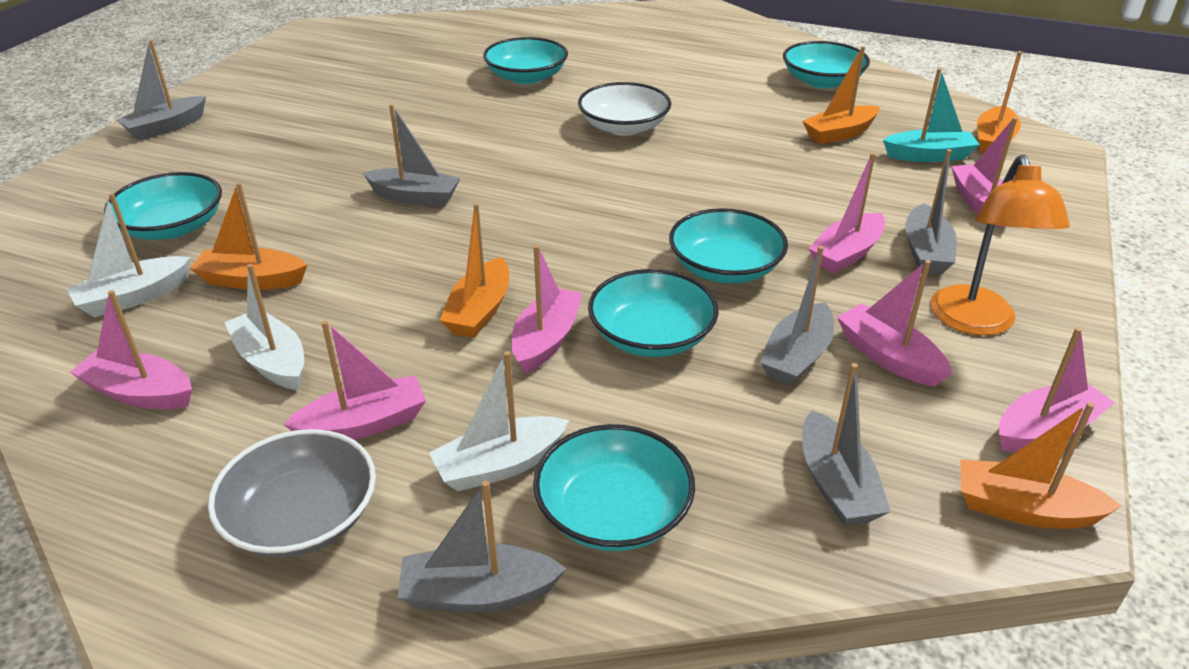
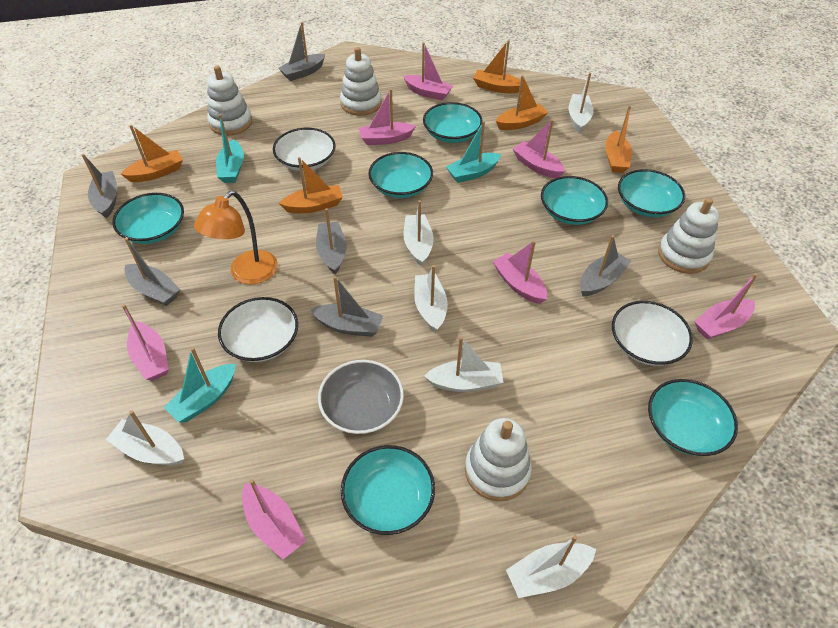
turquoise boat: 1 -> 3
turquoise bowl: 6 -> 7
white boat: 3 -> 6
white bowl: 1 -> 3
white stacking toy: 0 -> 4

